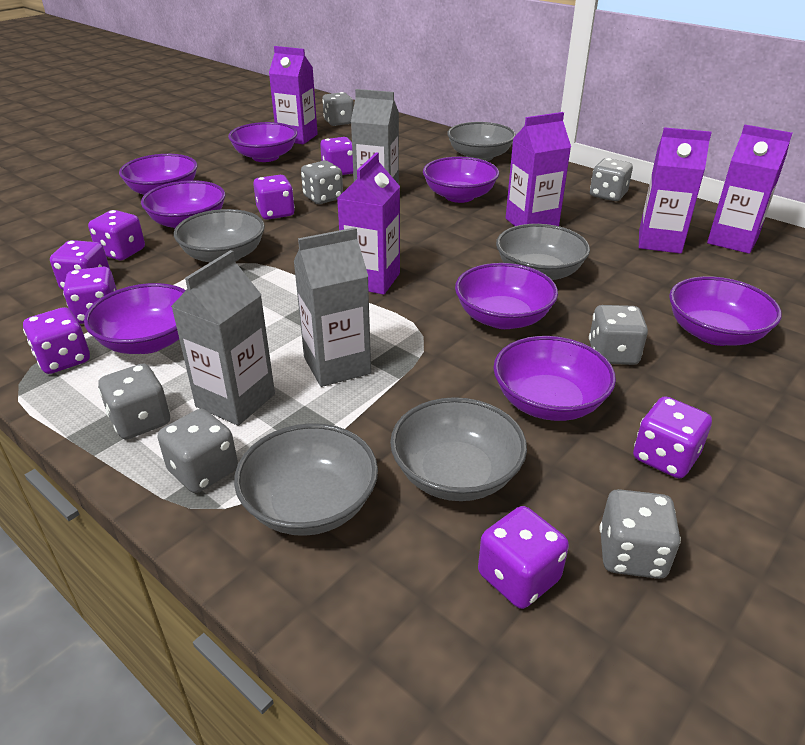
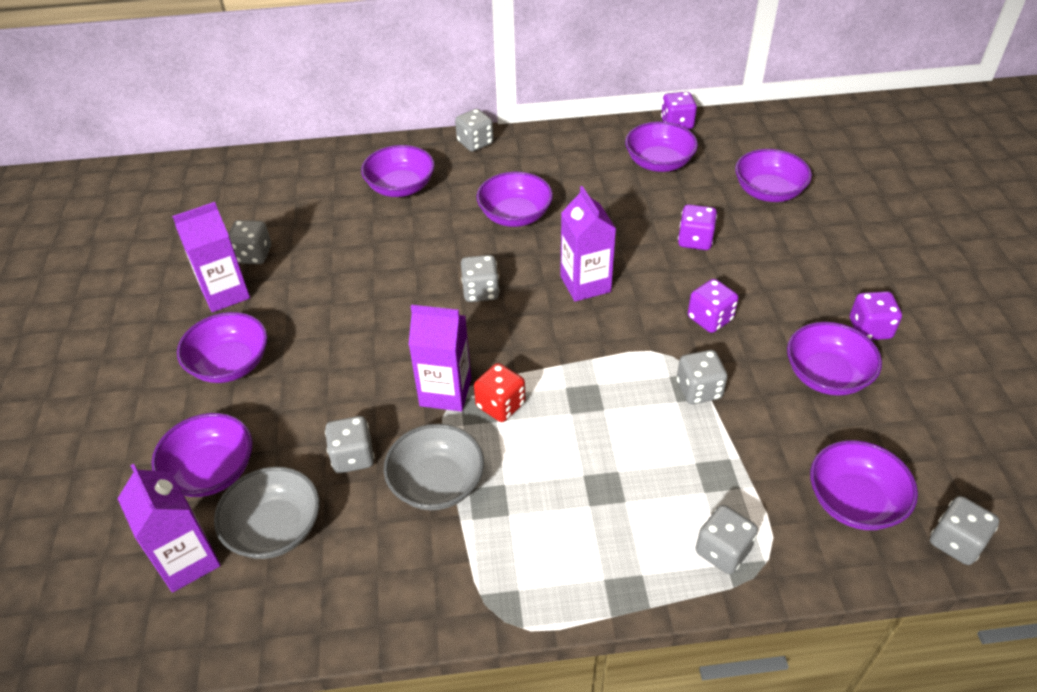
grey bowl: 5 -> 2
grey carton: 3 -> 0
purple carton: 5 -> 4
purple dice: 8 -> 4
red dice: 0 -> 1

